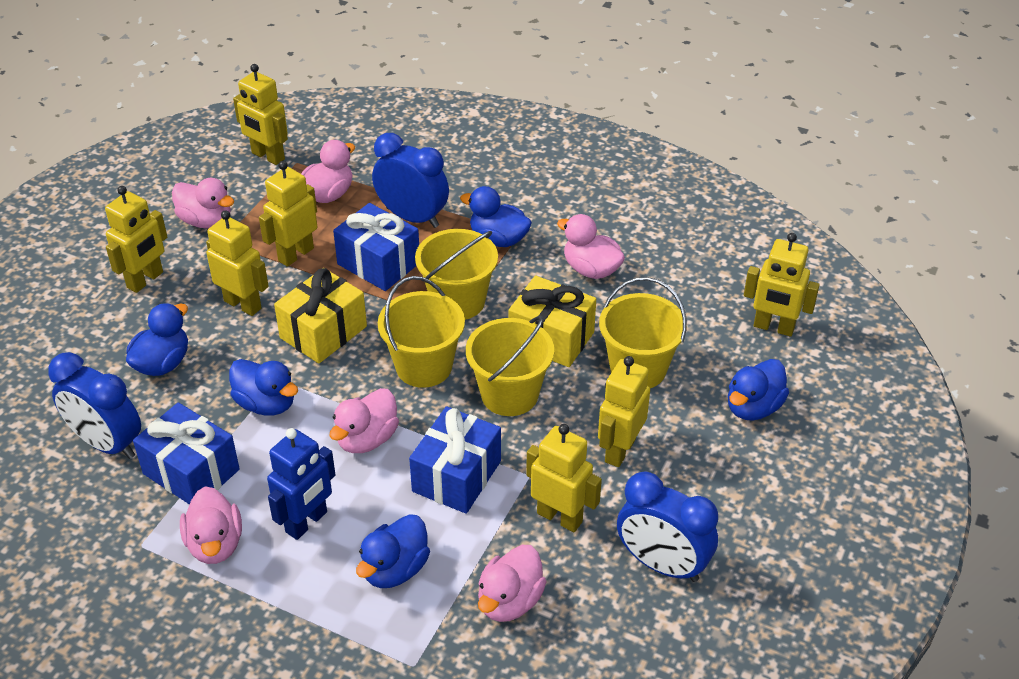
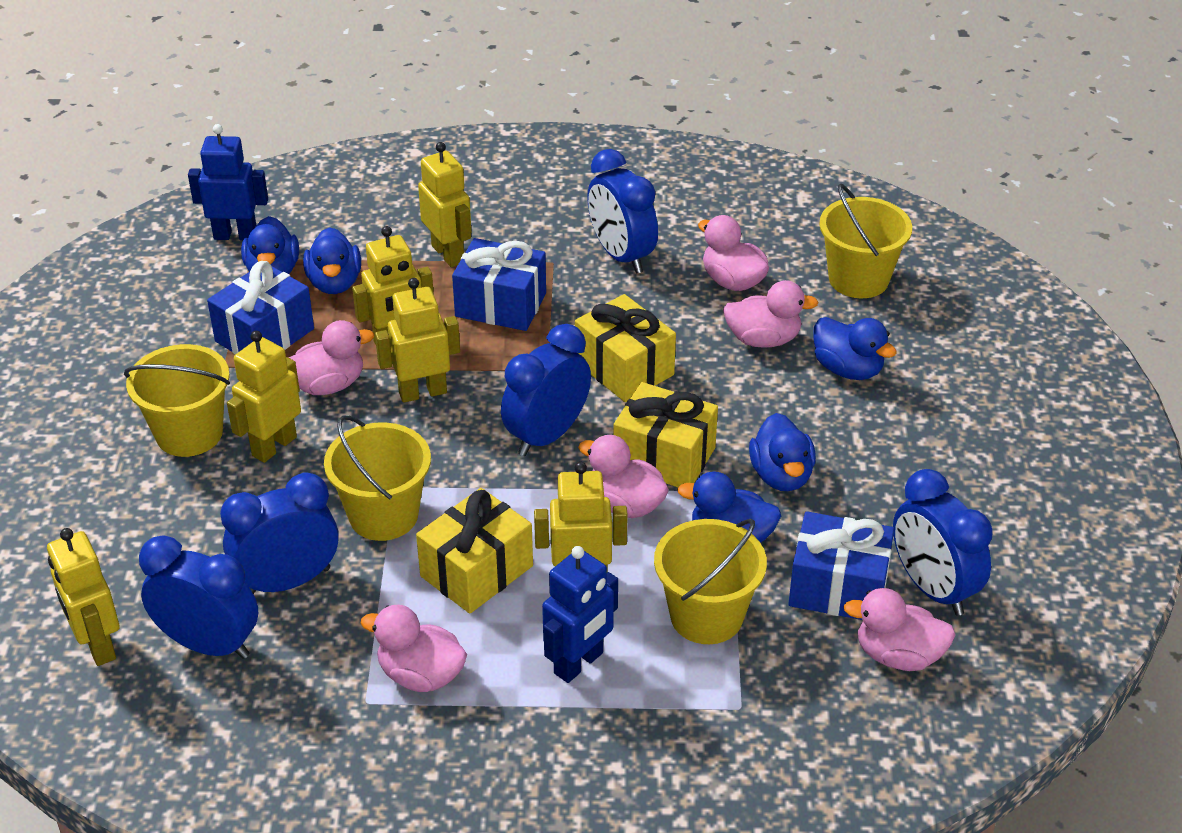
blue clock: 3 -> 5
blue robot: 1 -> 2
yellow gift: 2 -> 3
yellow robot: 7 -> 6

